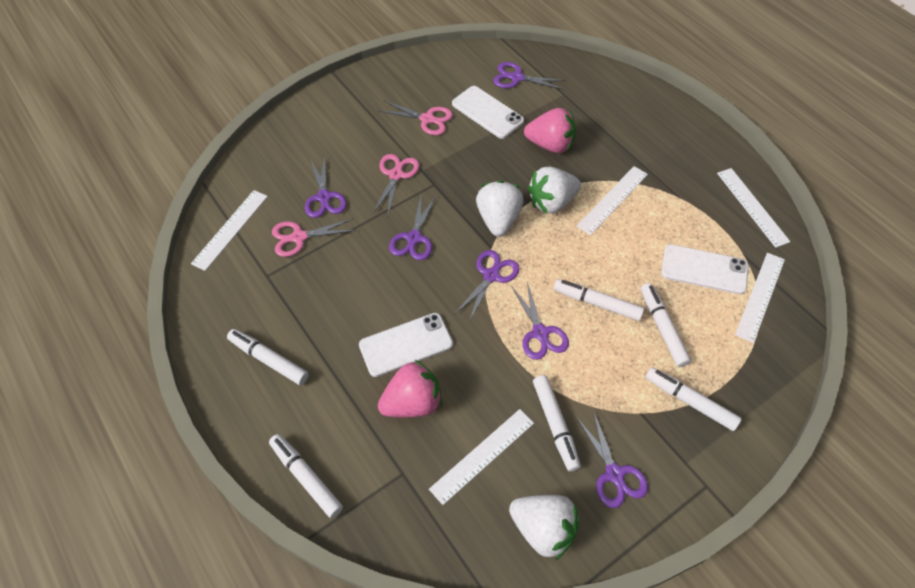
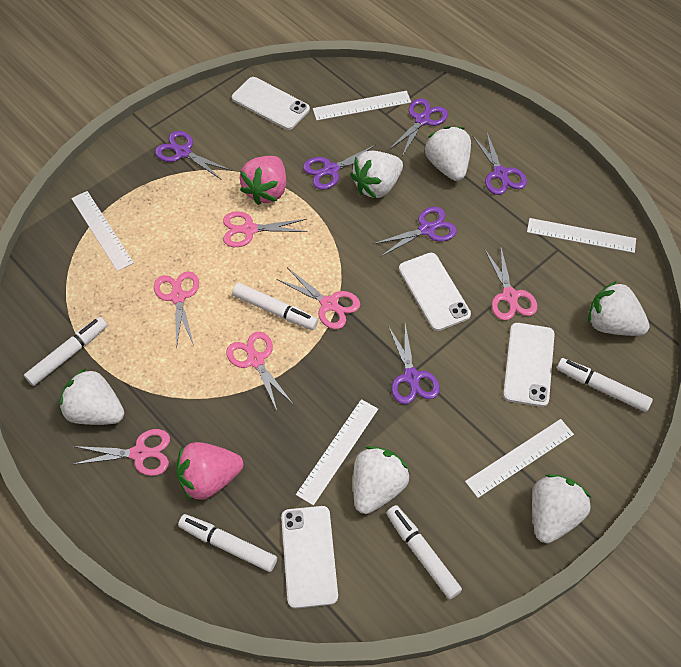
pink scissors: 3 -> 6
white marker: 6 -> 5
white phone: 3 -> 4
white strawberry: 3 -> 6

